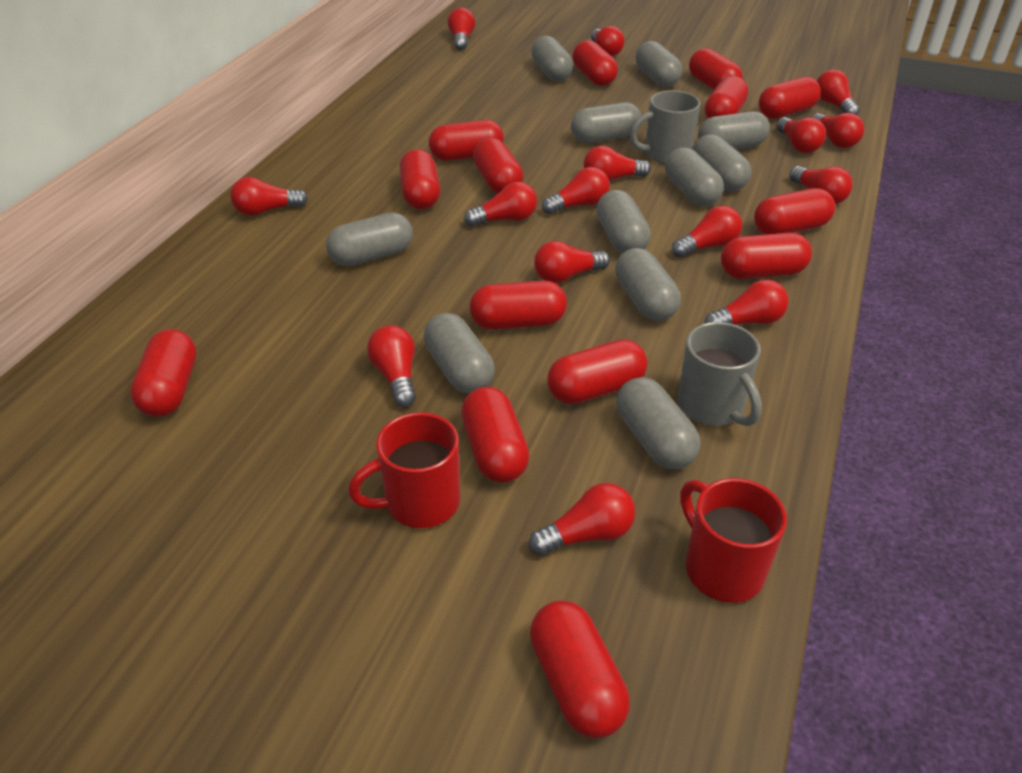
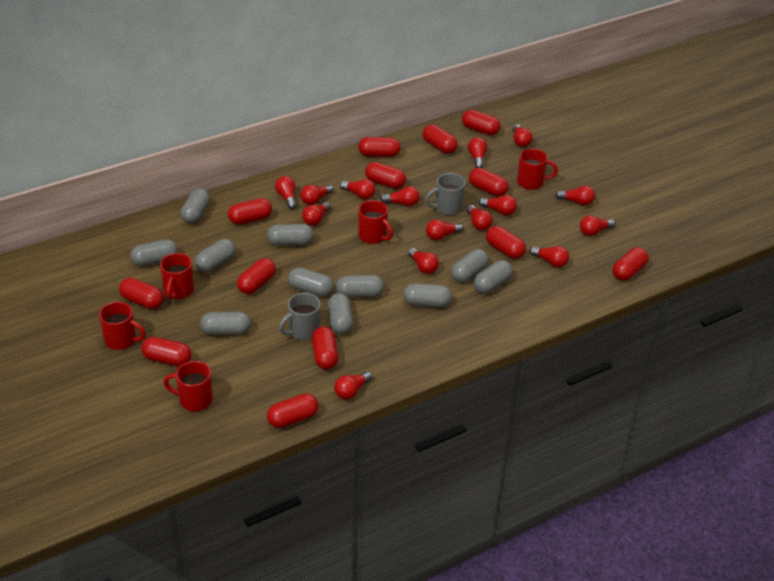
red capsule: 14 -> 13
red mug: 2 -> 5

